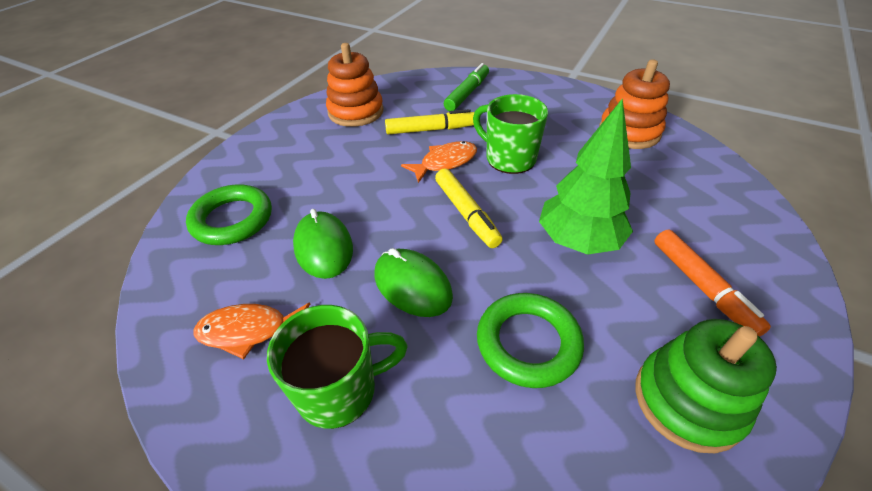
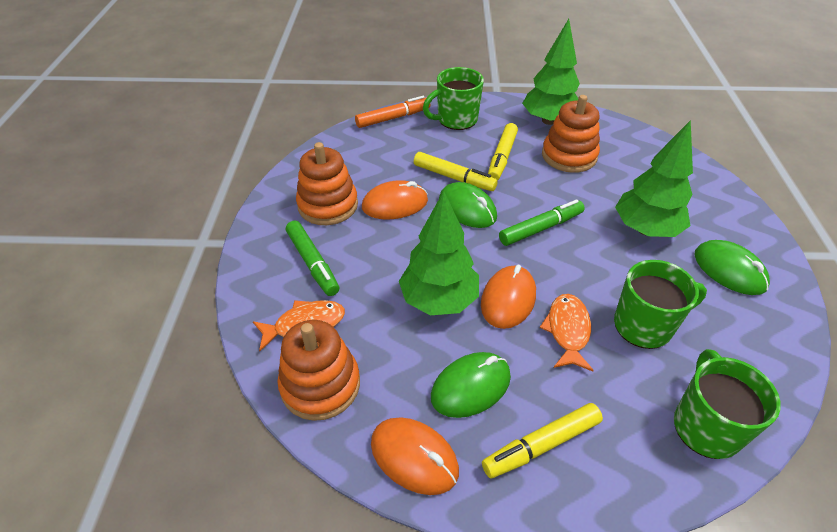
green marker: 1 -> 2
green mouse: 2 -> 3
green mug: 2 -> 3
green ring: 2 -> 0
green stacking toy: 1 -> 0
green tree: 1 -> 3
orange mouse: 0 -> 3
orange stacking toy: 2 -> 3
yellow marker: 2 -> 3

